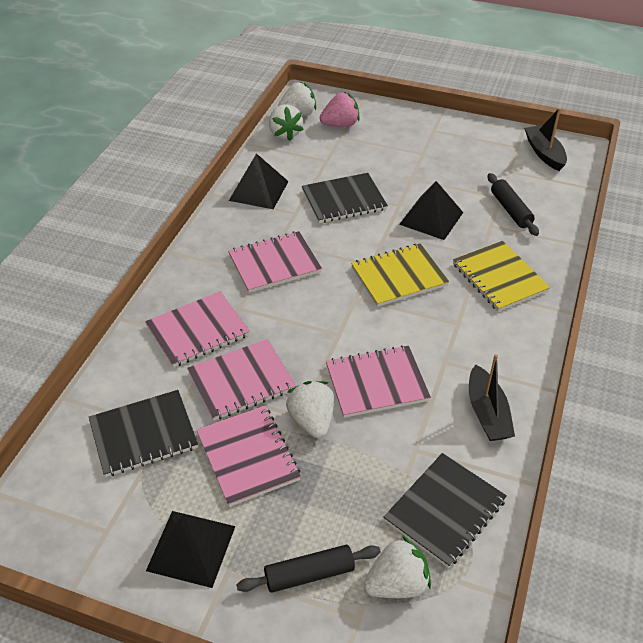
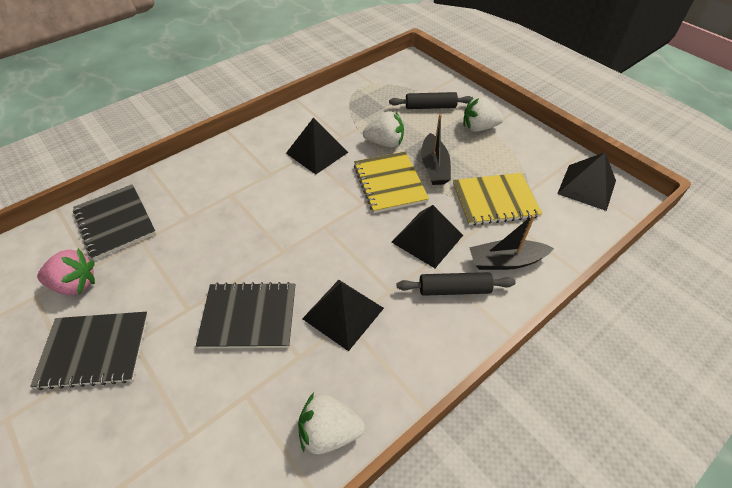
black pyramid: 3 -> 4
pink notebook: 5 -> 0
white strawberry: 4 -> 3

